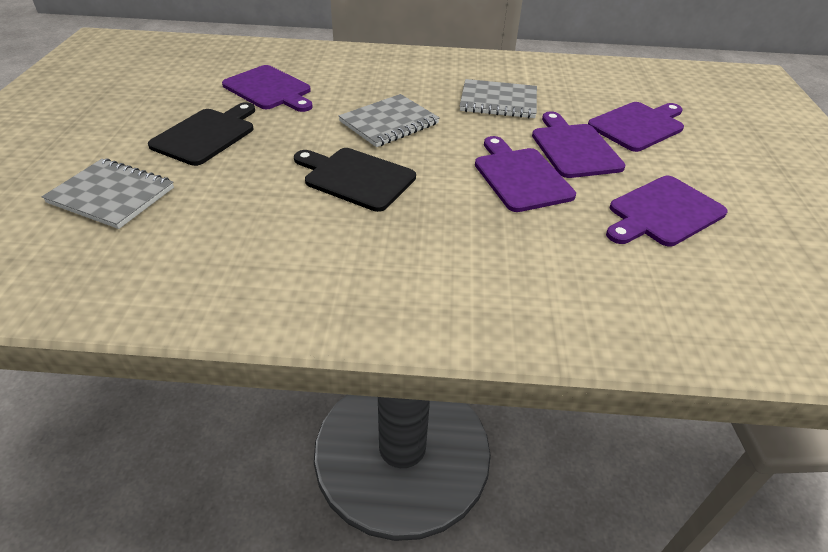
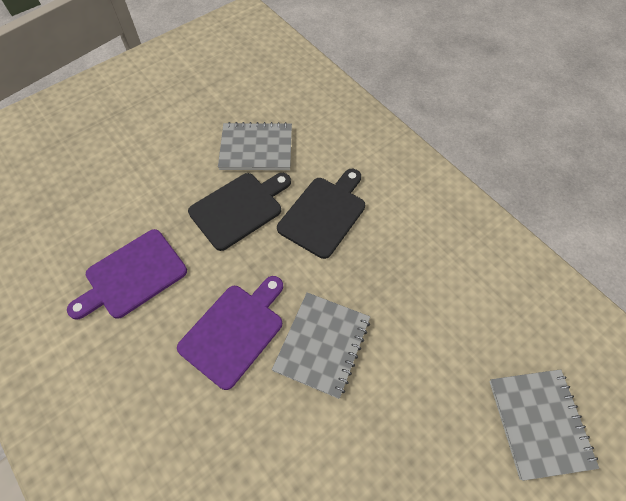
purple cutting board: 5 -> 2

